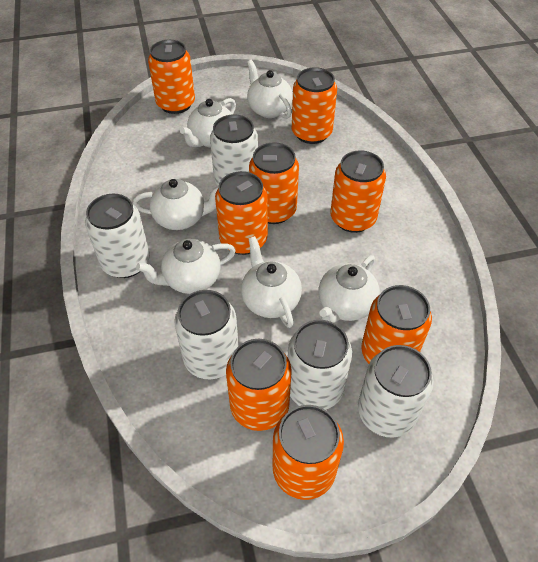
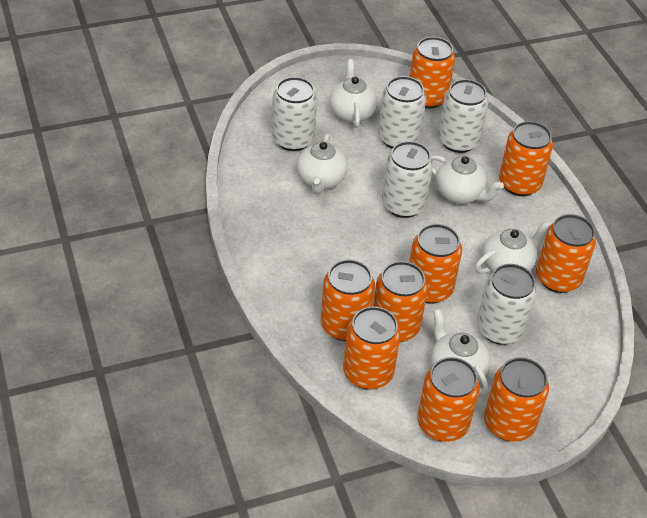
orange can: 8 -> 9
white teapot: 6 -> 5

